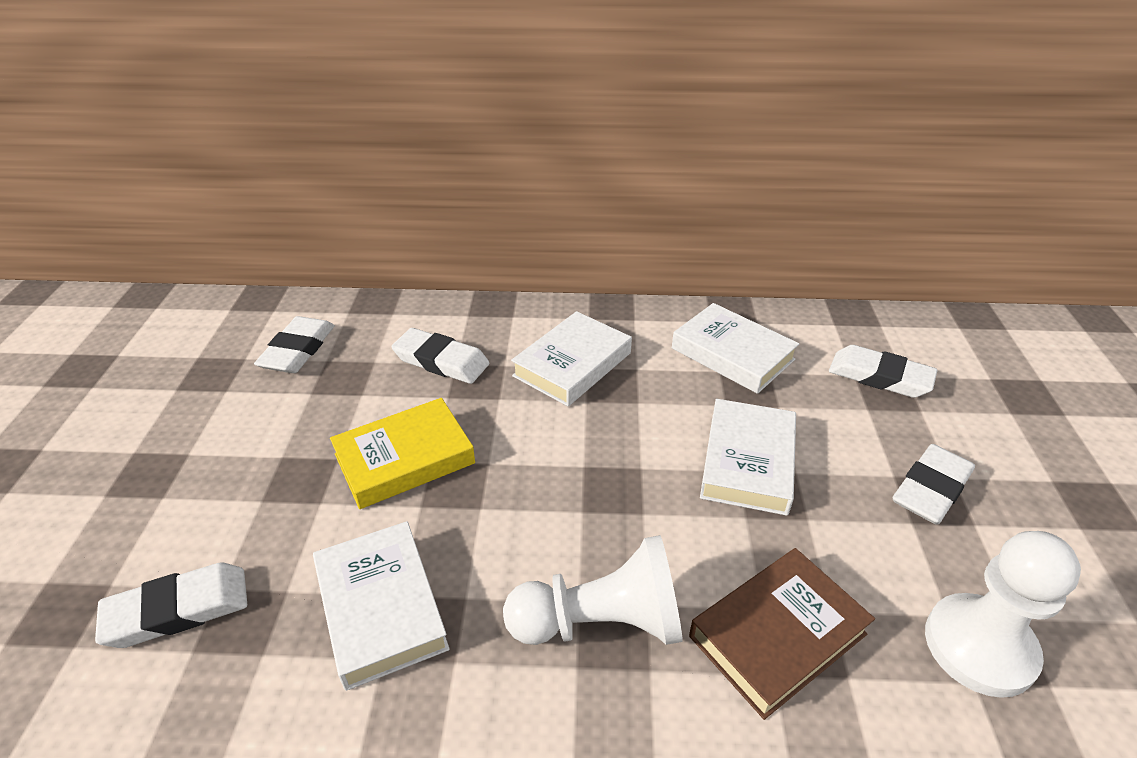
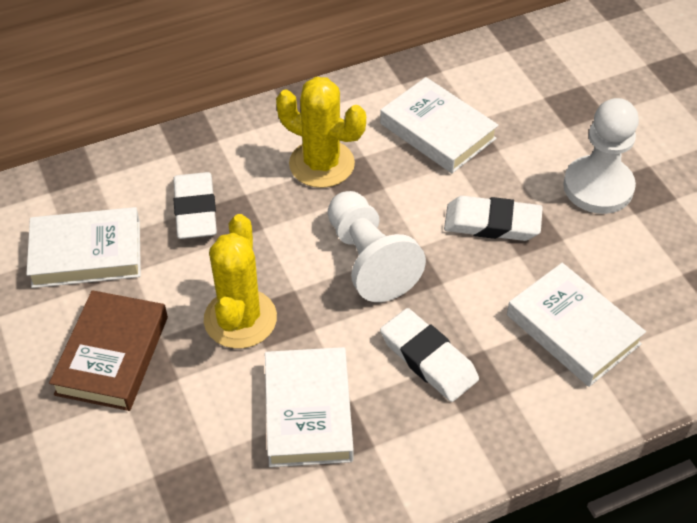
white eraser: 5 -> 3
yellow book: 1 -> 0
yellow cactus: 0 -> 2

